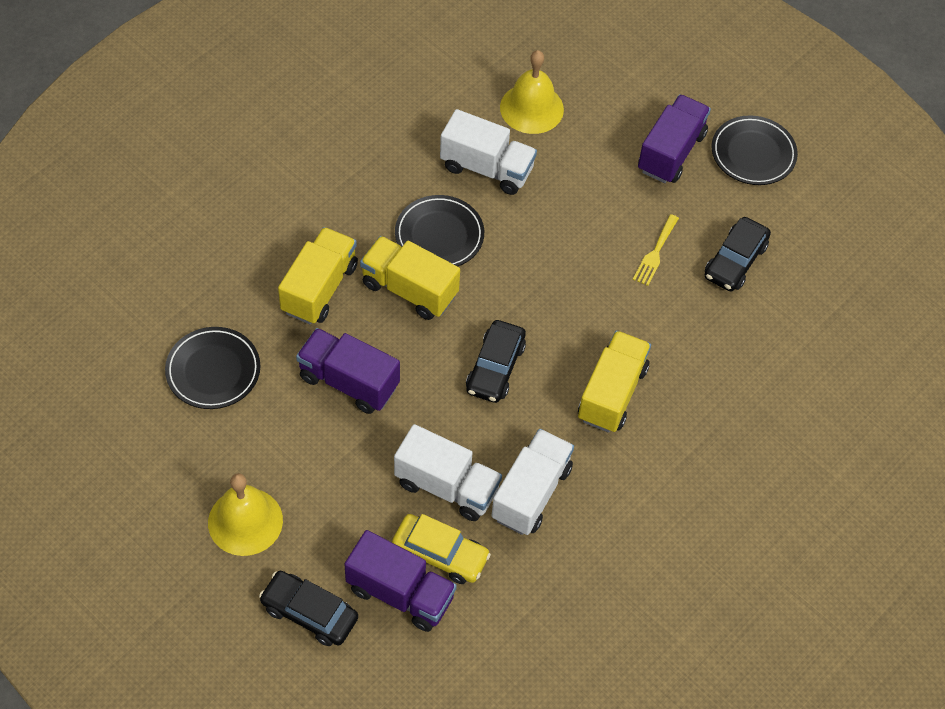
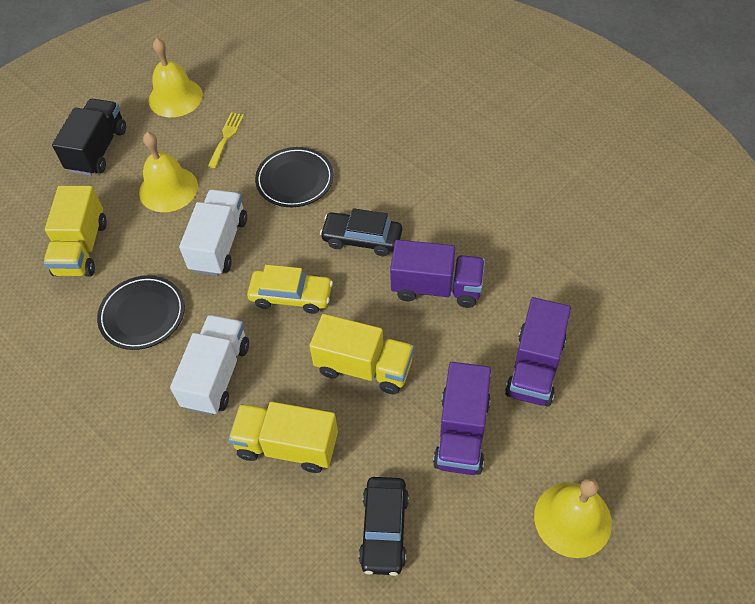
black car: 3 -> 2
black plate: 3 -> 2
black truck: 0 -> 1
white truck: 3 -> 2
yellow bell: 2 -> 3

